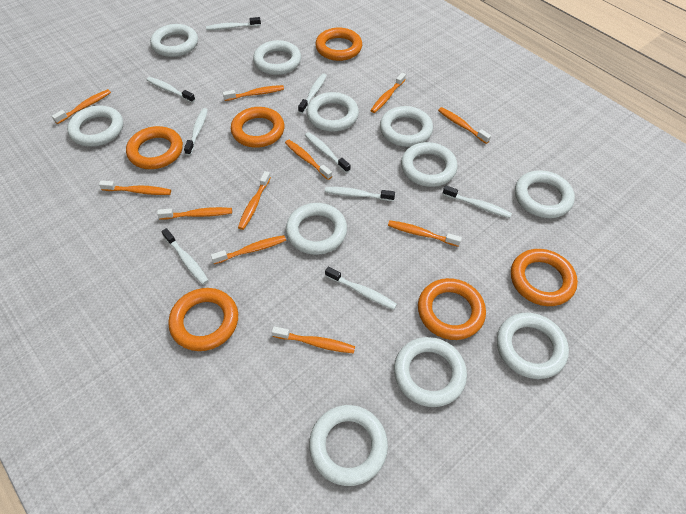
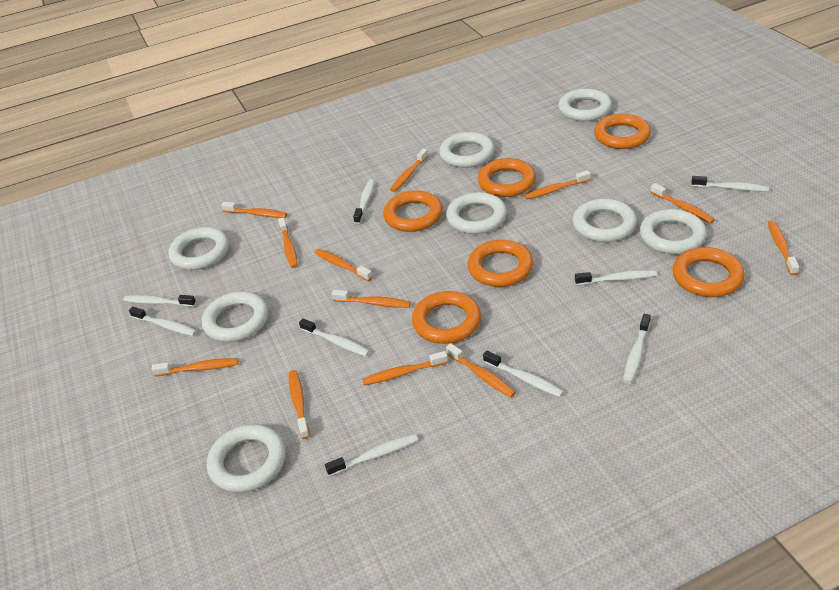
orange toothbrush: 11 -> 12
white ring: 11 -> 8

